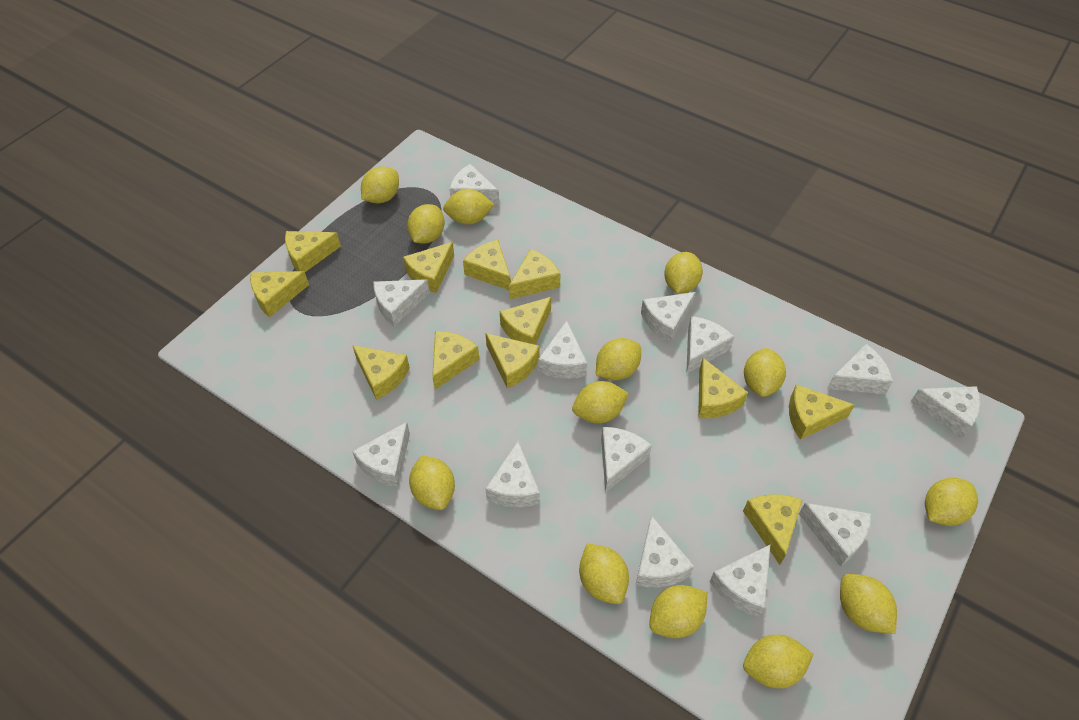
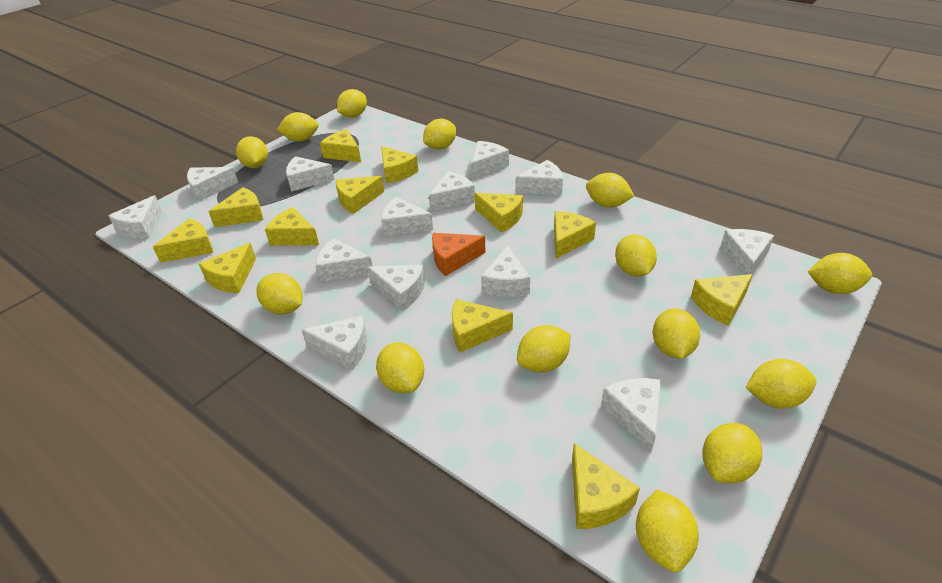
orange cheese: 0 -> 1
yellow lemon: 13 -> 14

